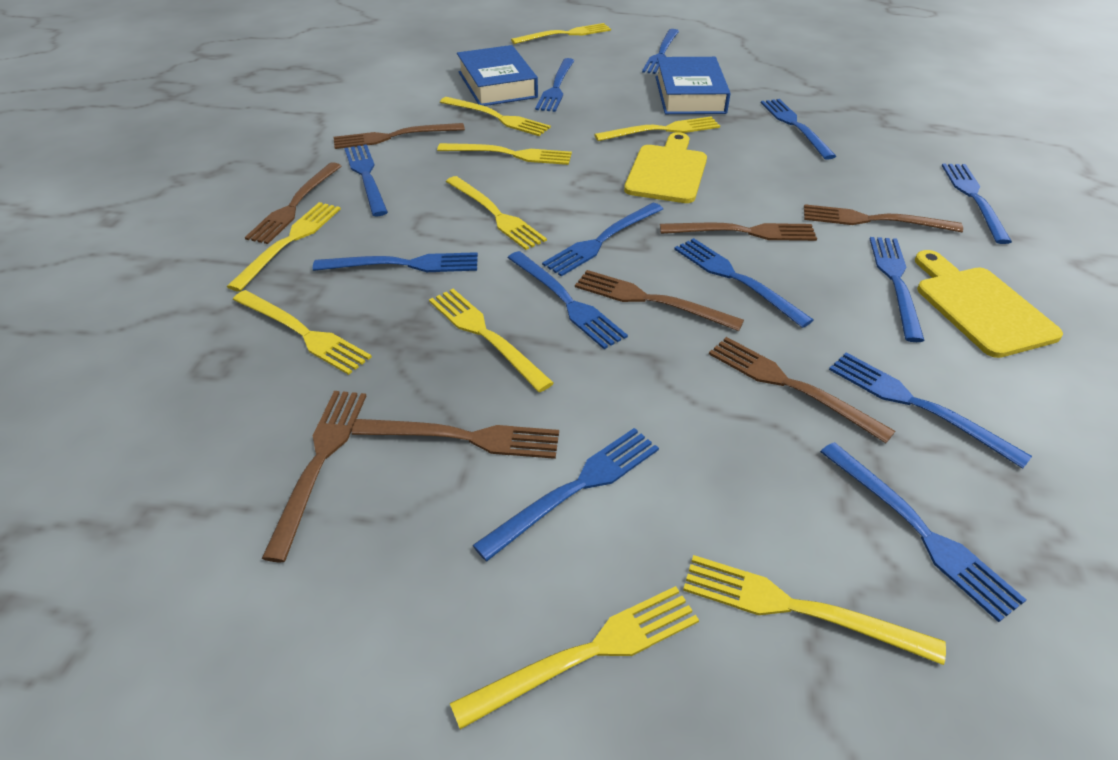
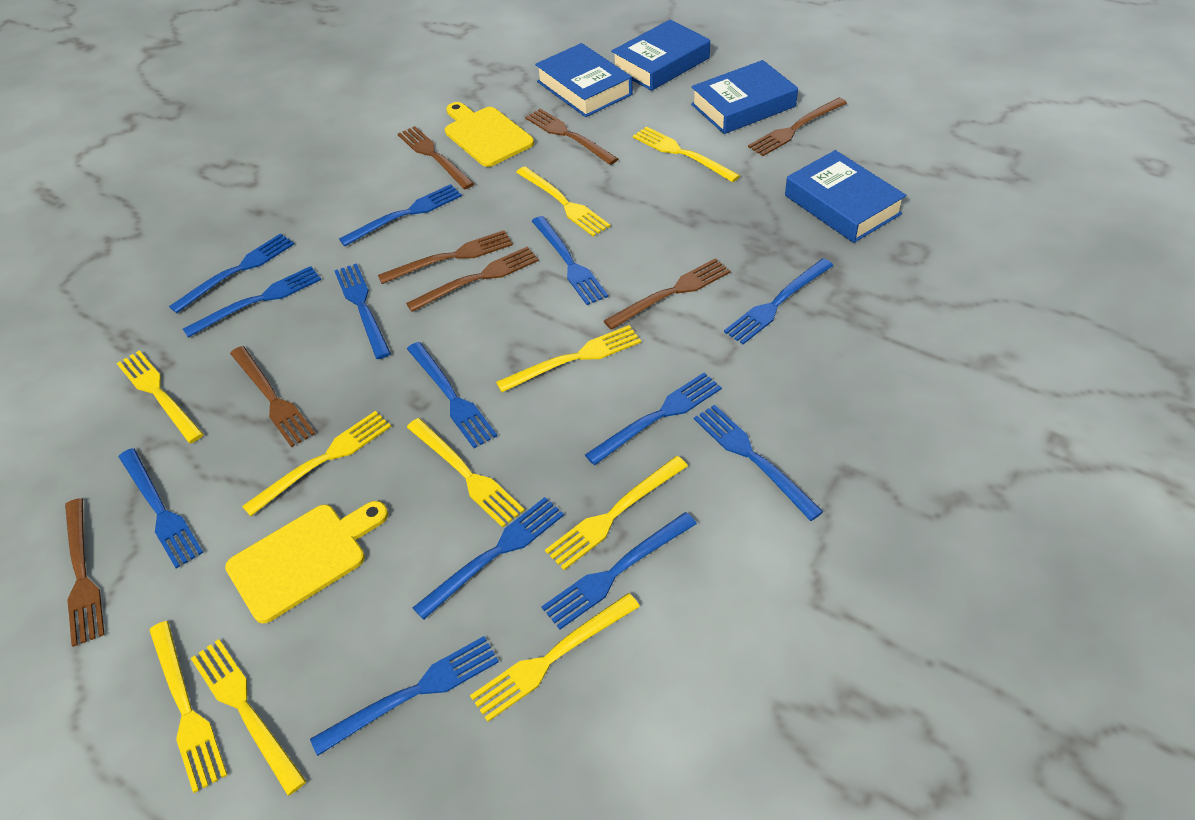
blue book: 2 -> 4

